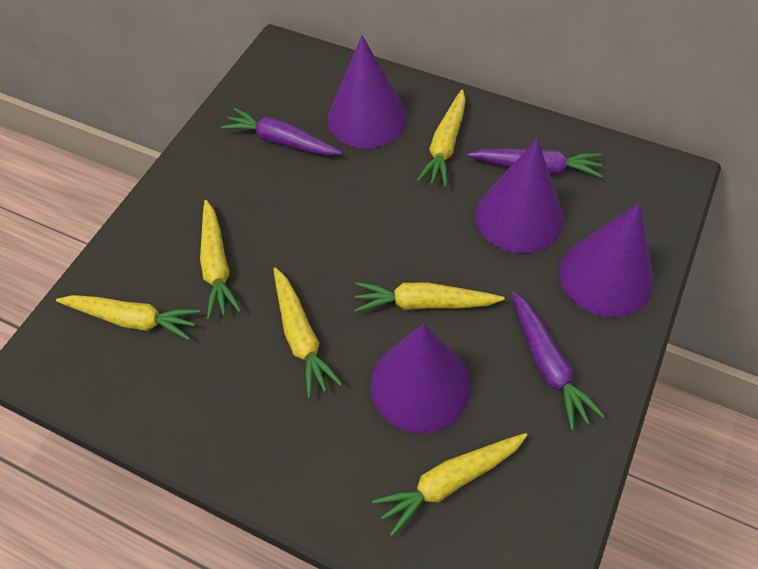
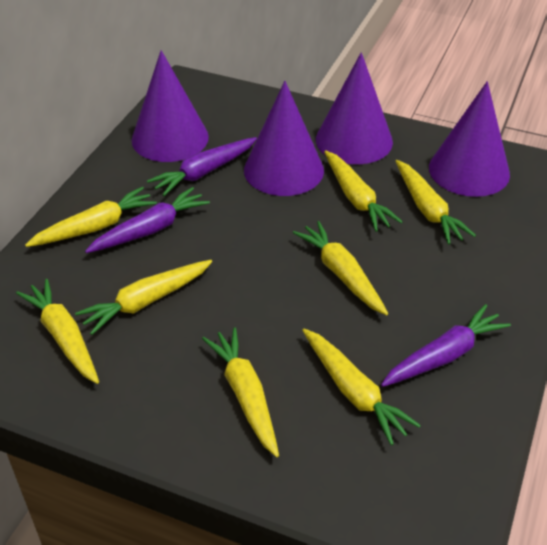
yellow carrot: 6 -> 8

